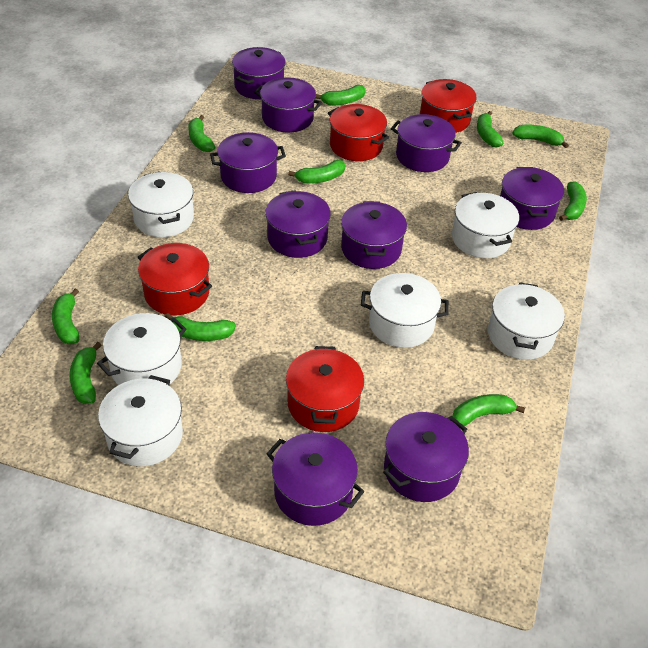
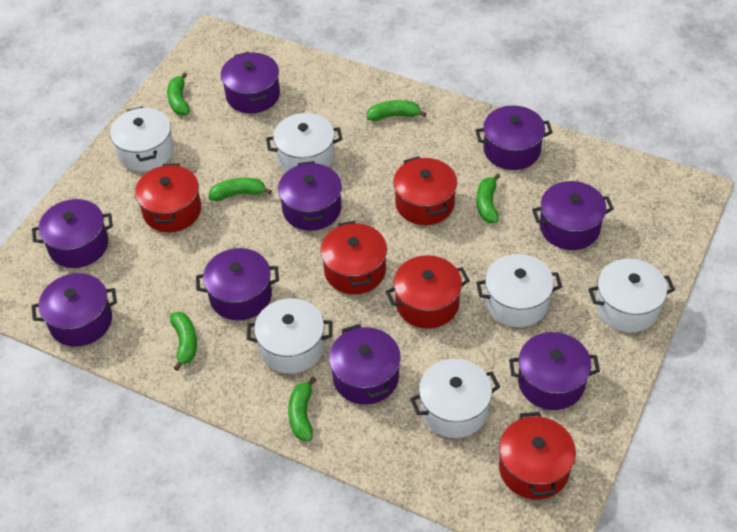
green banana: 10 -> 6
red pot: 4 -> 5

